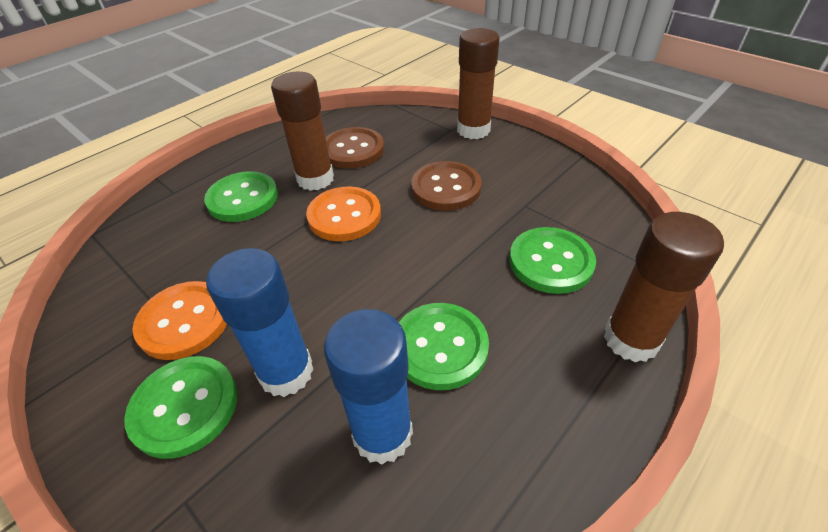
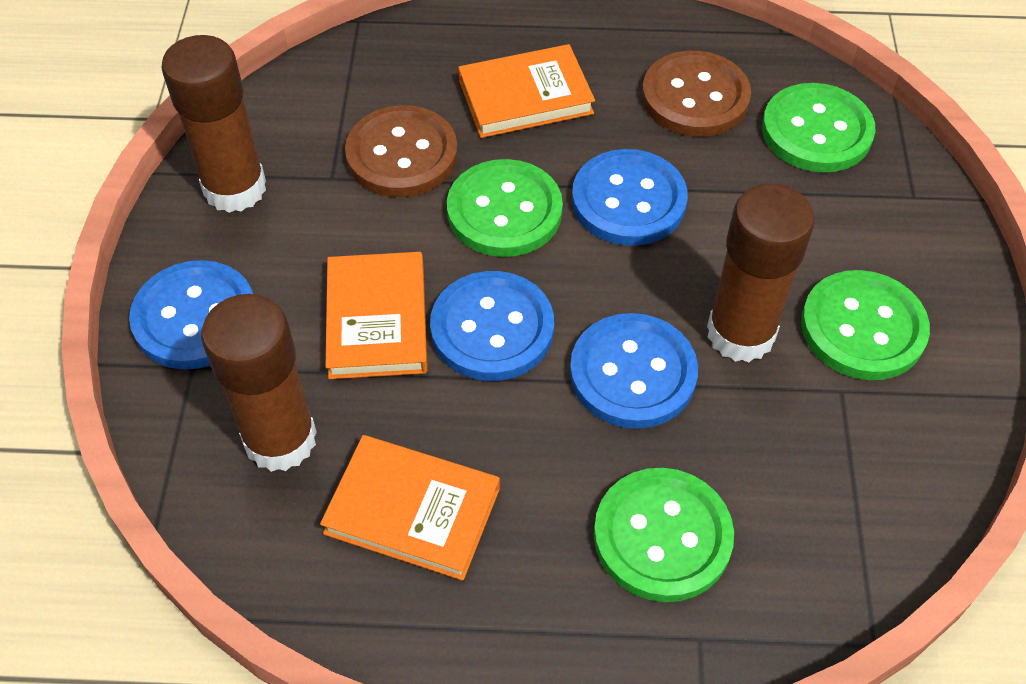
blue button: 0 -> 4
blue glue stick: 2 -> 0
orange book: 0 -> 3
orange button: 2 -> 0

